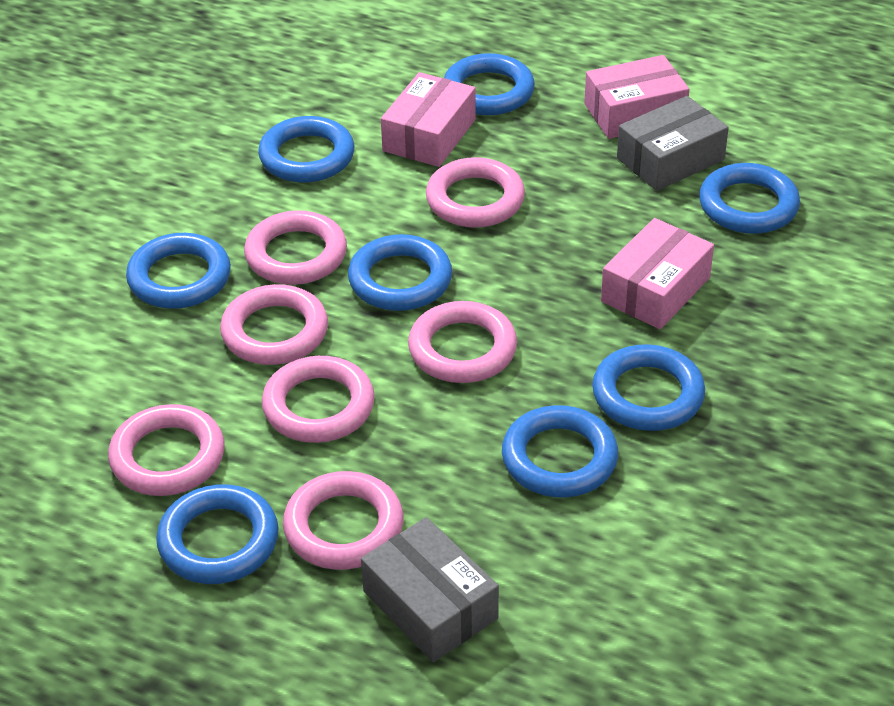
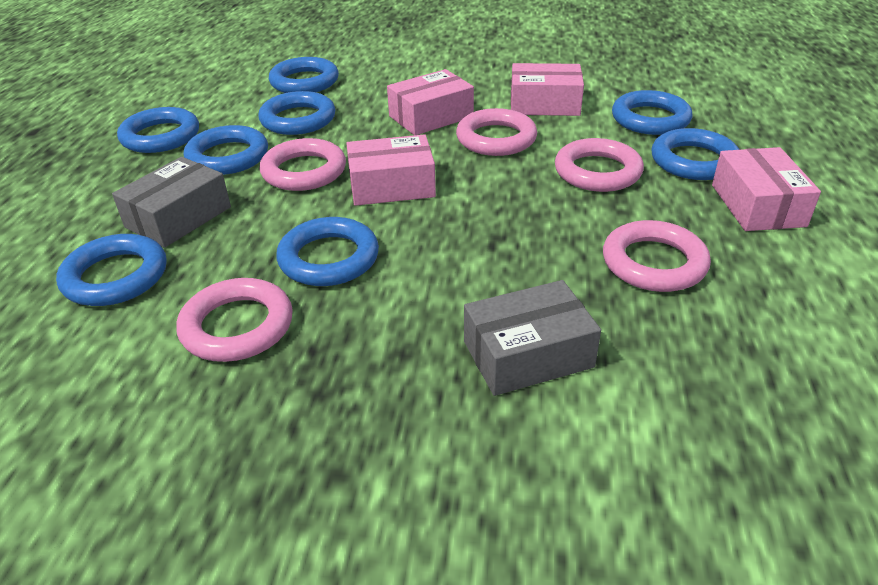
pink box: 3 -> 4
pink ring: 7 -> 5

